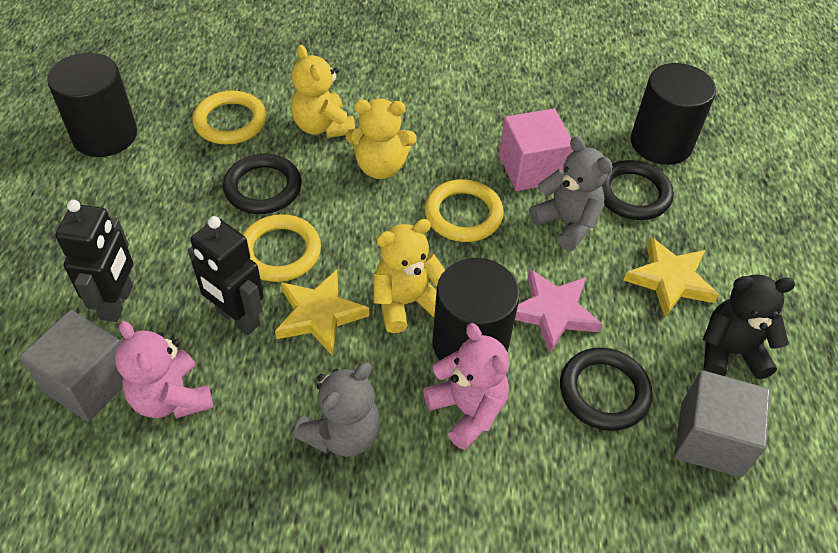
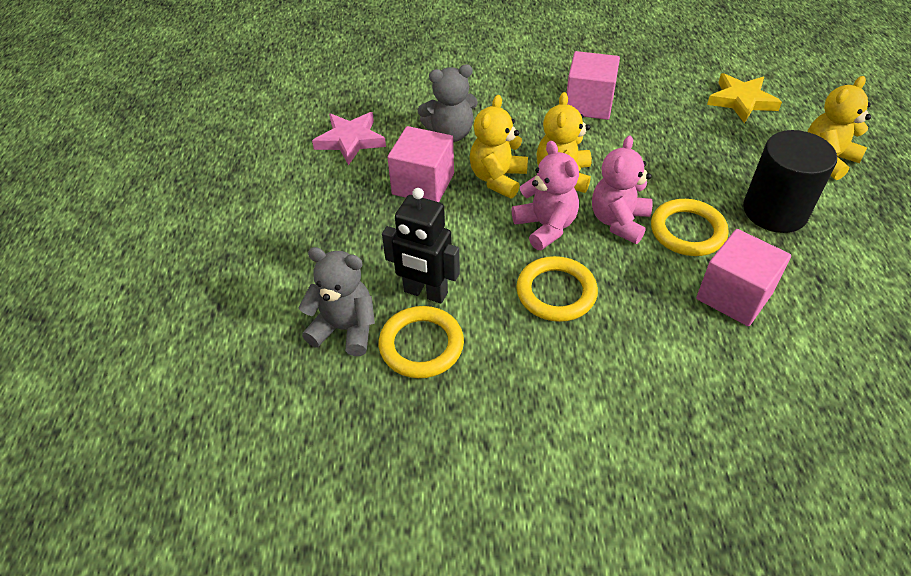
black cylinder: 3 -> 1
black ring: 3 -> 0
black robot: 2 -> 1
black teddy bear: 1 -> 0
grey cube: 2 -> 0
pink cube: 1 -> 3
yellow star: 2 -> 1

